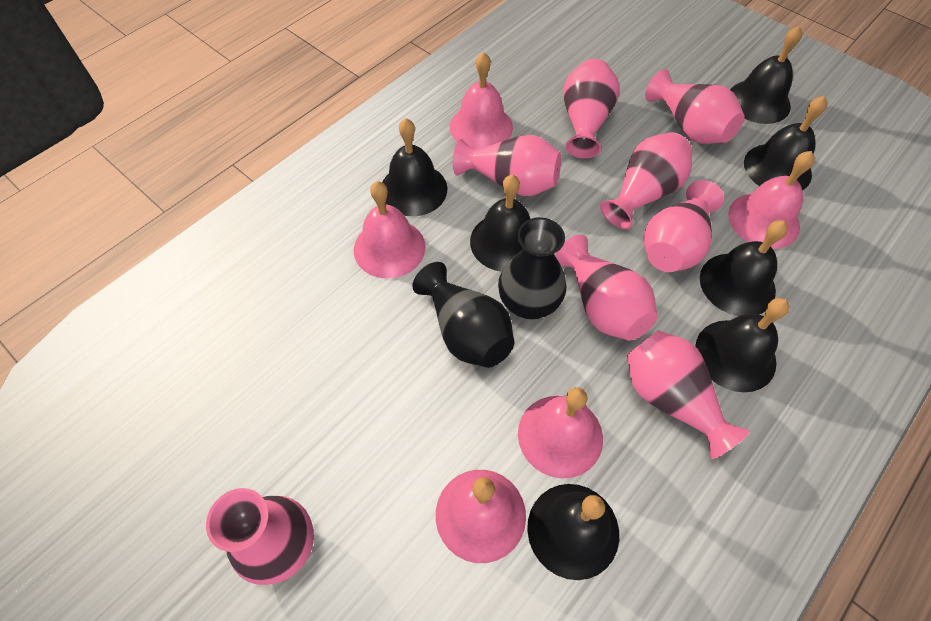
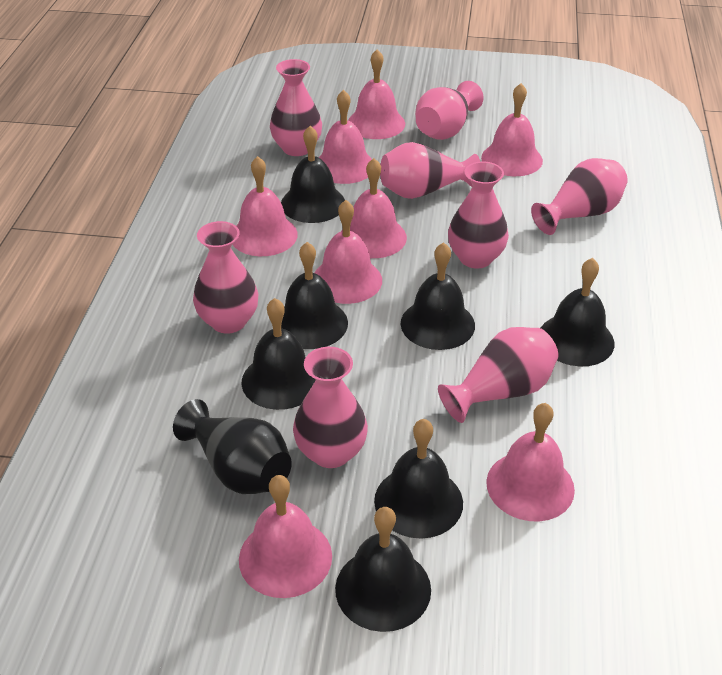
black vase: 2 -> 1
pink bell: 5 -> 8

